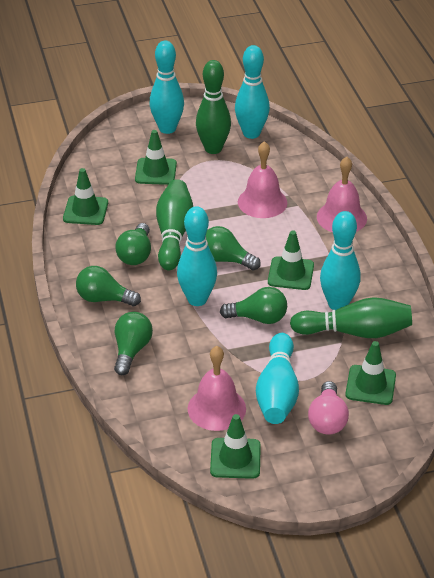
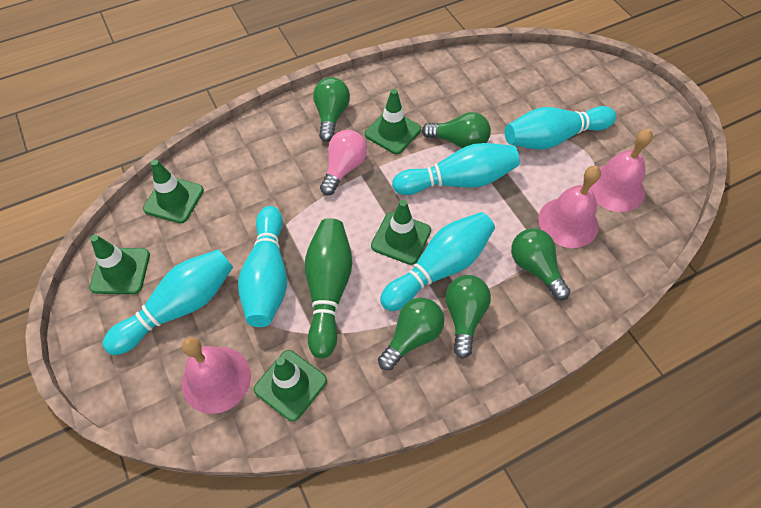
green bowling pin: 3 -> 1

